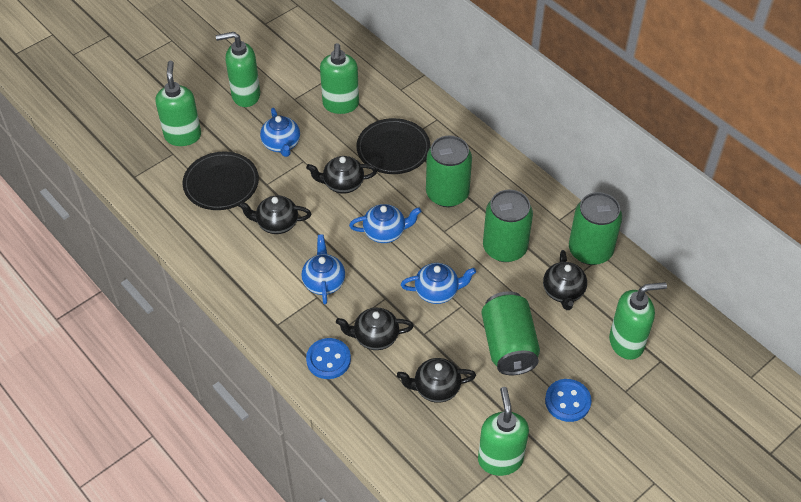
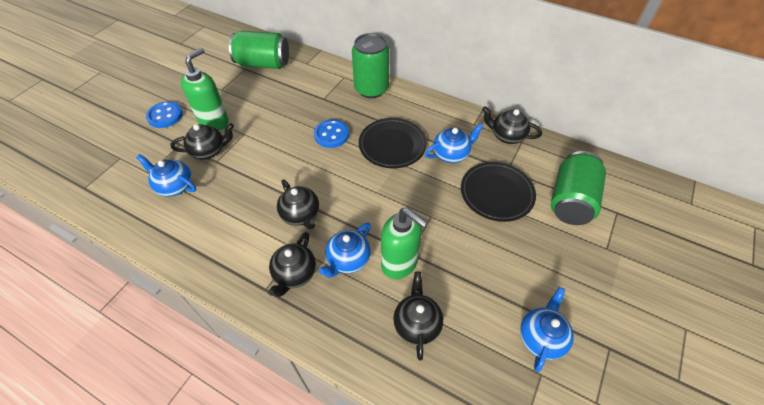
green can: 4 -> 3
green soap dispenser: 5 -> 2

